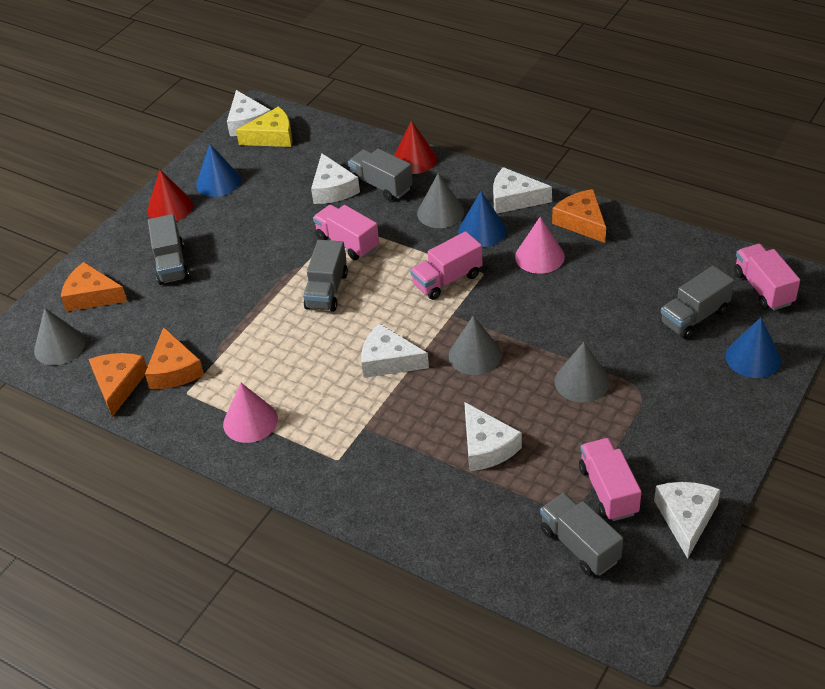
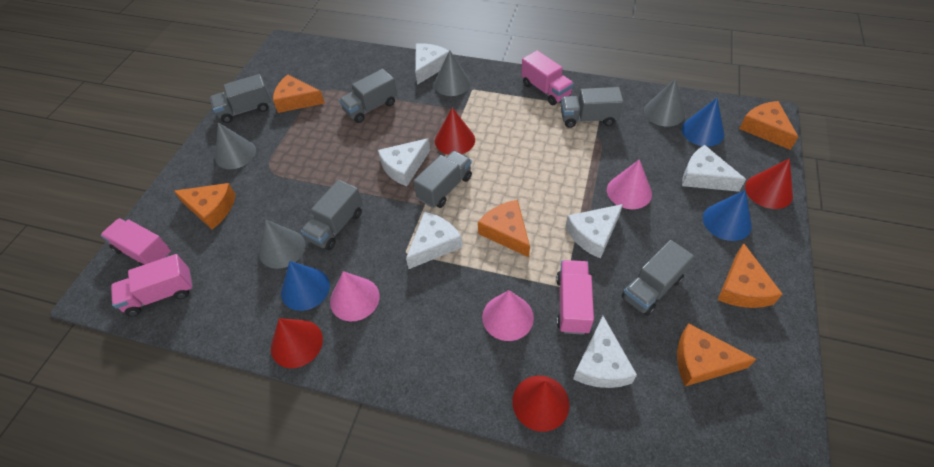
grey truck: 5 -> 6
orange cheese: 4 -> 6
pink cone: 2 -> 3
red cone: 2 -> 4
yellow cheese: 1 -> 0

